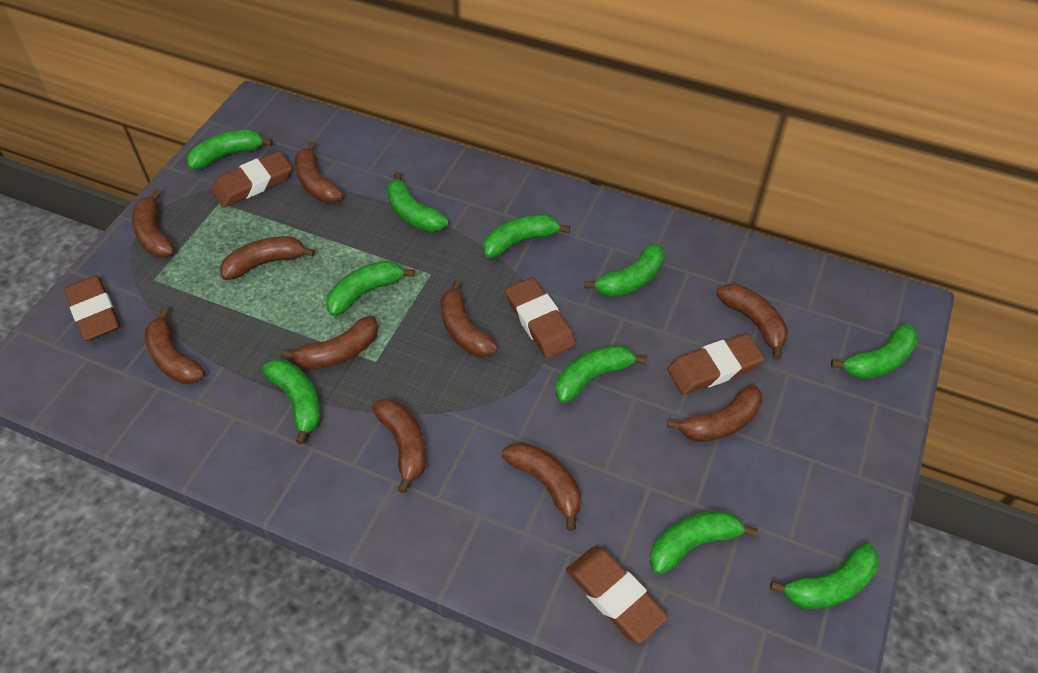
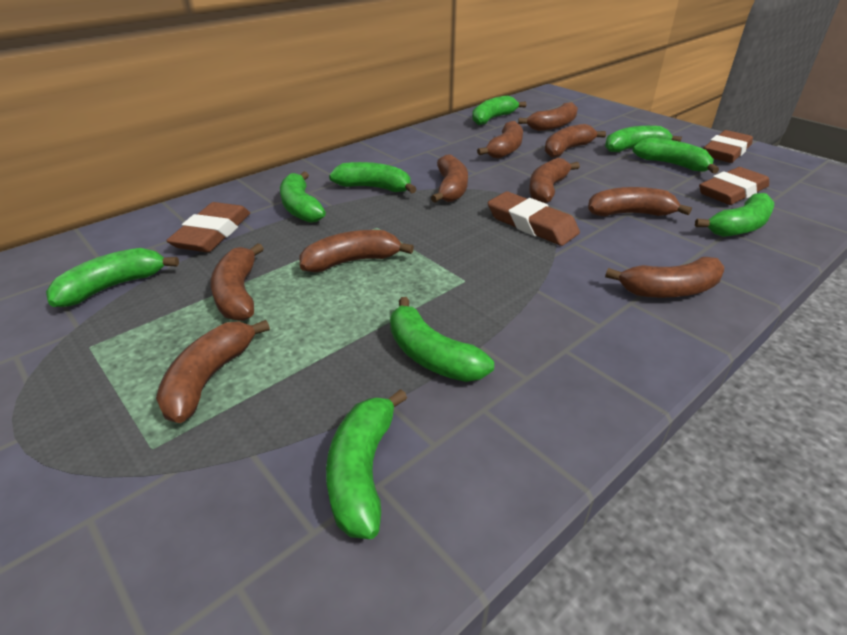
brown eraser: 5 -> 4
green banana: 10 -> 9

